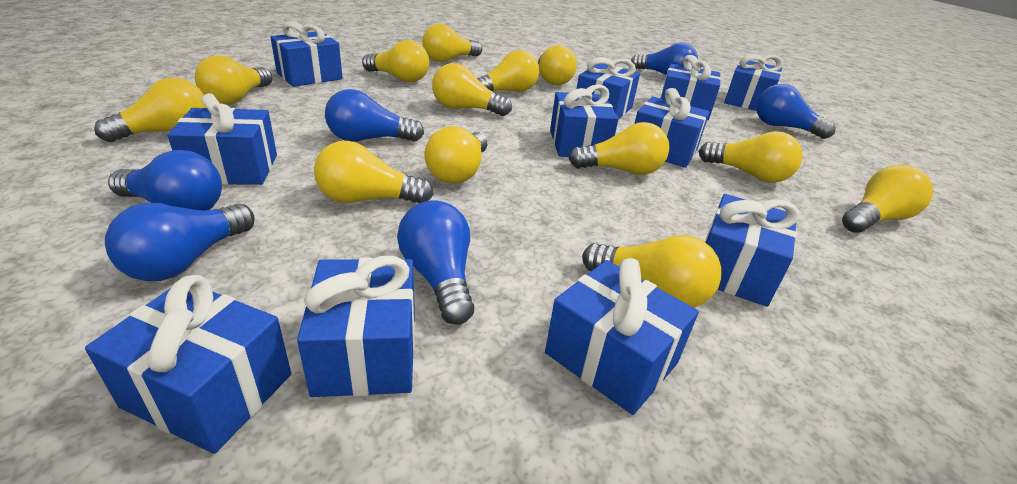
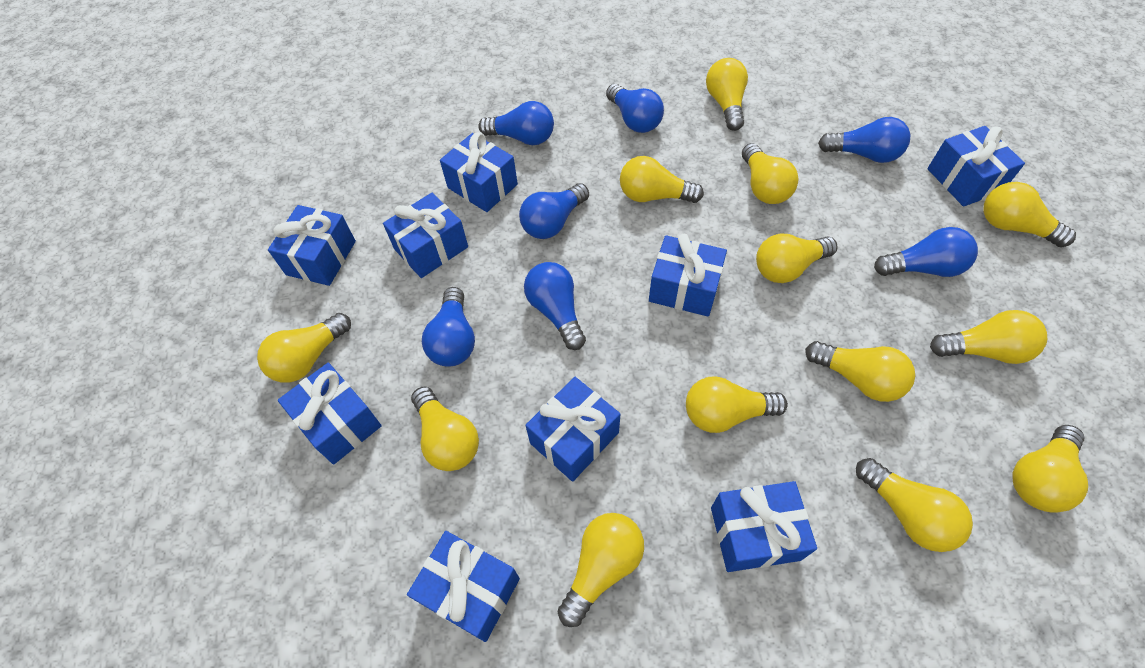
blue gift: 11 -> 9
blue light bulb: 6 -> 7

